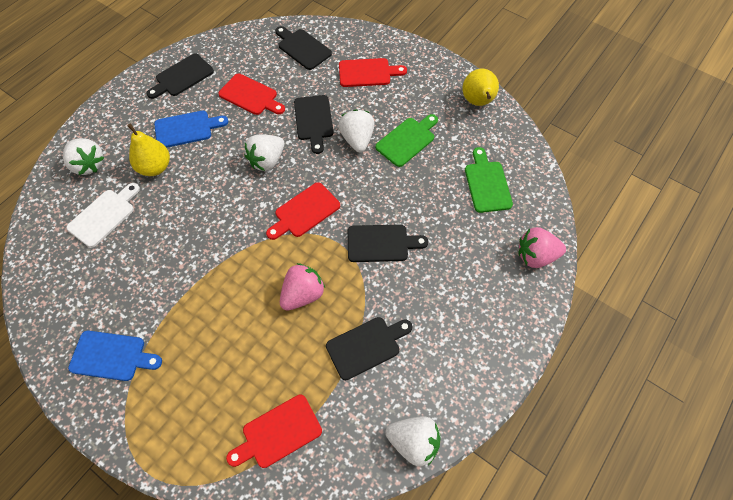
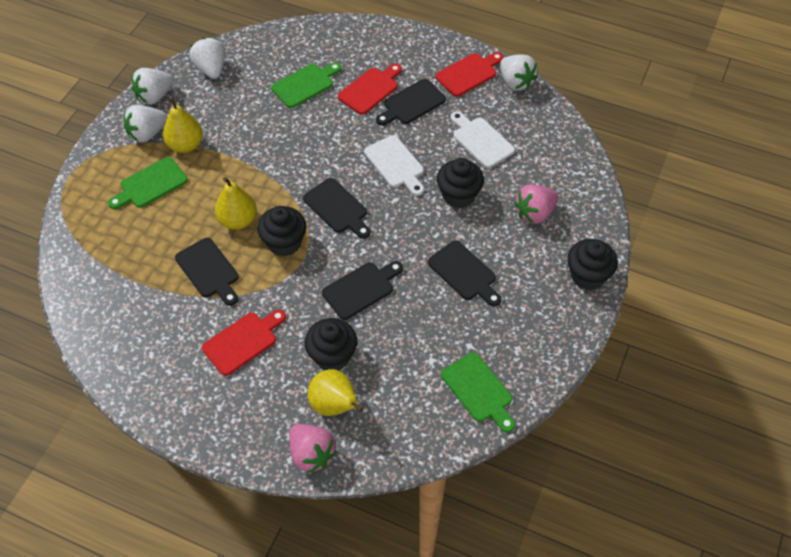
black cupcake: 0 -> 4
blue cutting board: 2 -> 0
green cutting board: 2 -> 3
red cutting board: 4 -> 3
white cutting board: 1 -> 2
yellow pear: 2 -> 3

